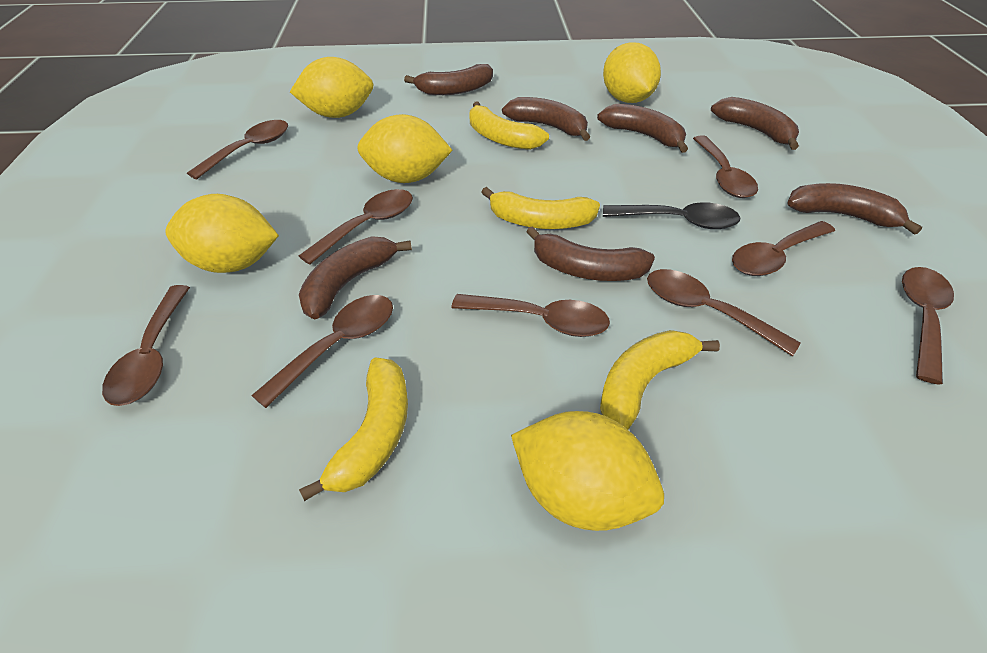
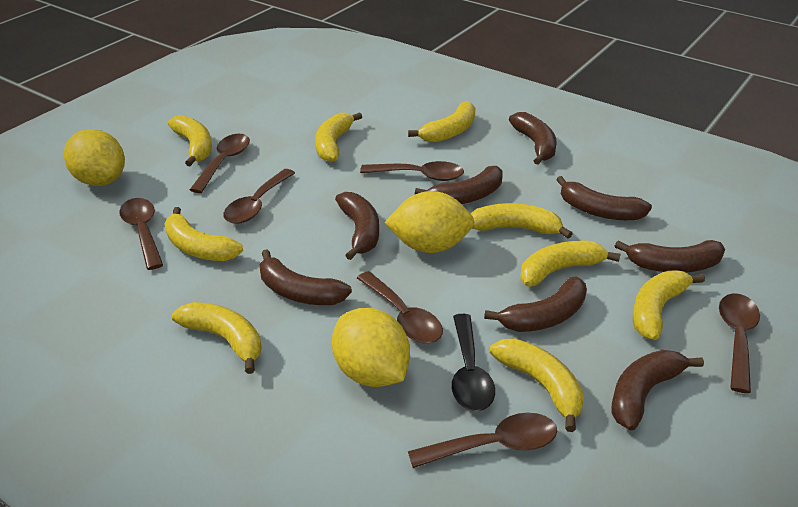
brown banana: 7 -> 8
brown spoon: 9 -> 7
yellow banana: 4 -> 9
yellow lemon: 5 -> 3

